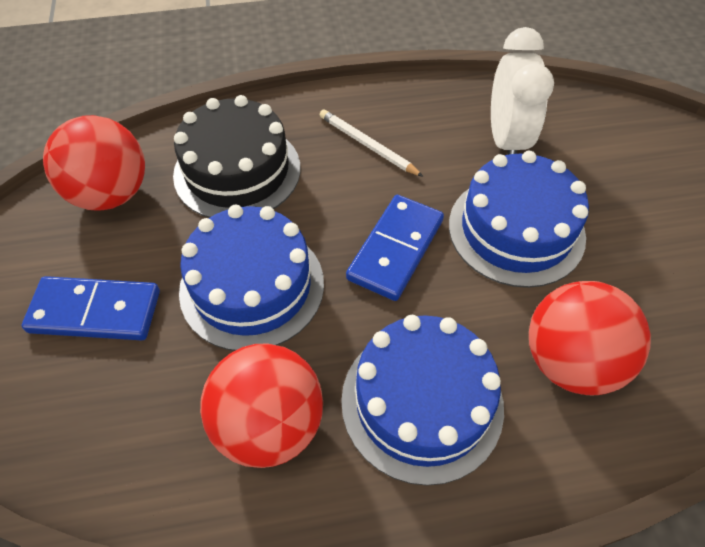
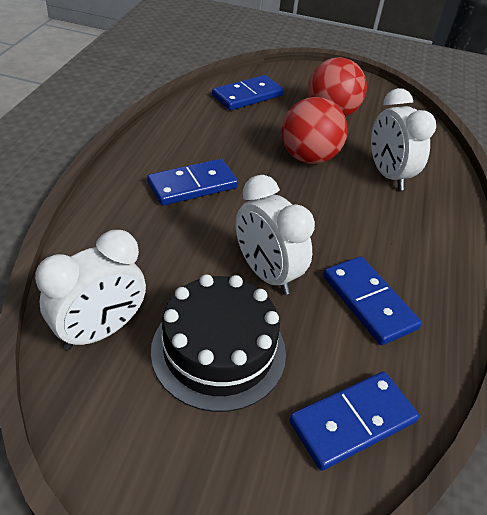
blue cake: 3 -> 0
blue domino: 2 -> 4
red ball: 3 -> 2
white clock: 1 -> 3
white pencil: 1 -> 0

